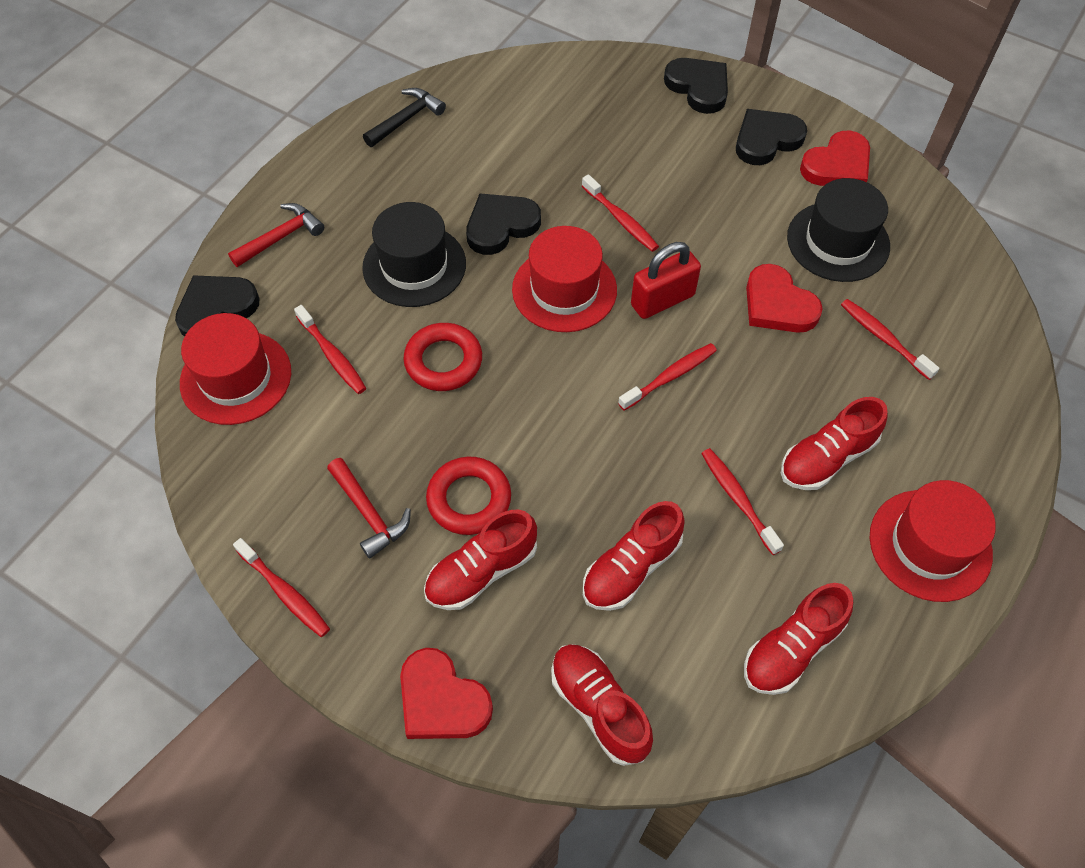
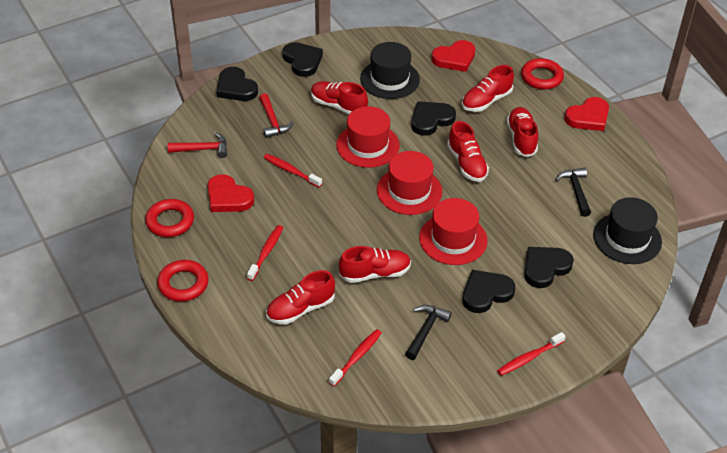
black hammer: 1 -> 2
black heart: 4 -> 5
red padlock: 1 -> 0
red ring: 2 -> 3
red shoe: 5 -> 6
red toothbrush: 6 -> 4

